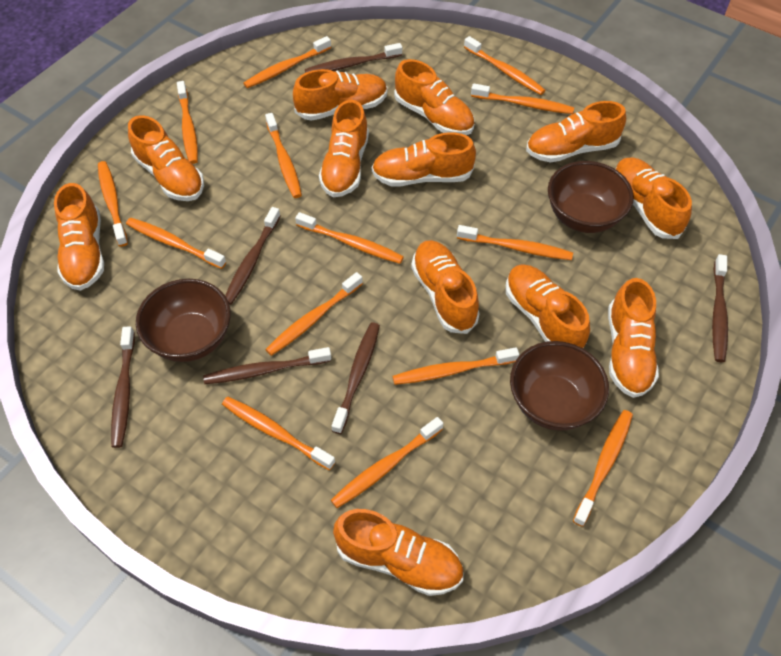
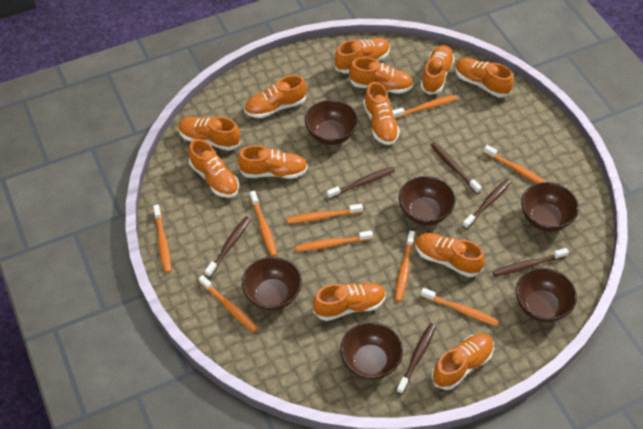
brown bowl: 3 -> 6
orange toothbrush: 14 -> 9

